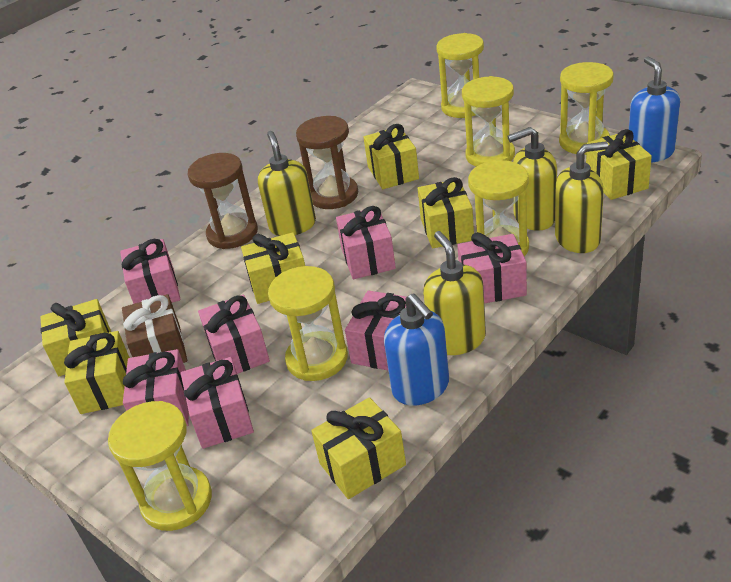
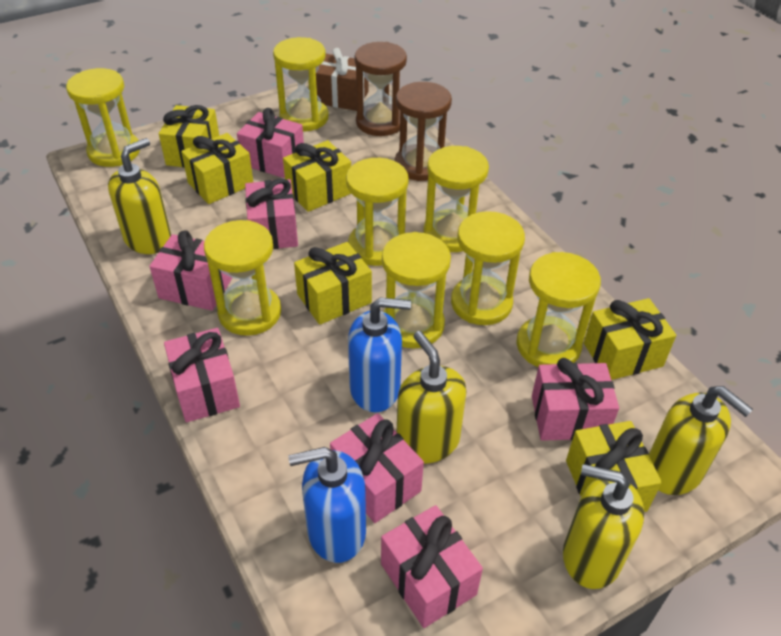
yellow gift: 7 -> 6
yellow hourglass: 6 -> 8

